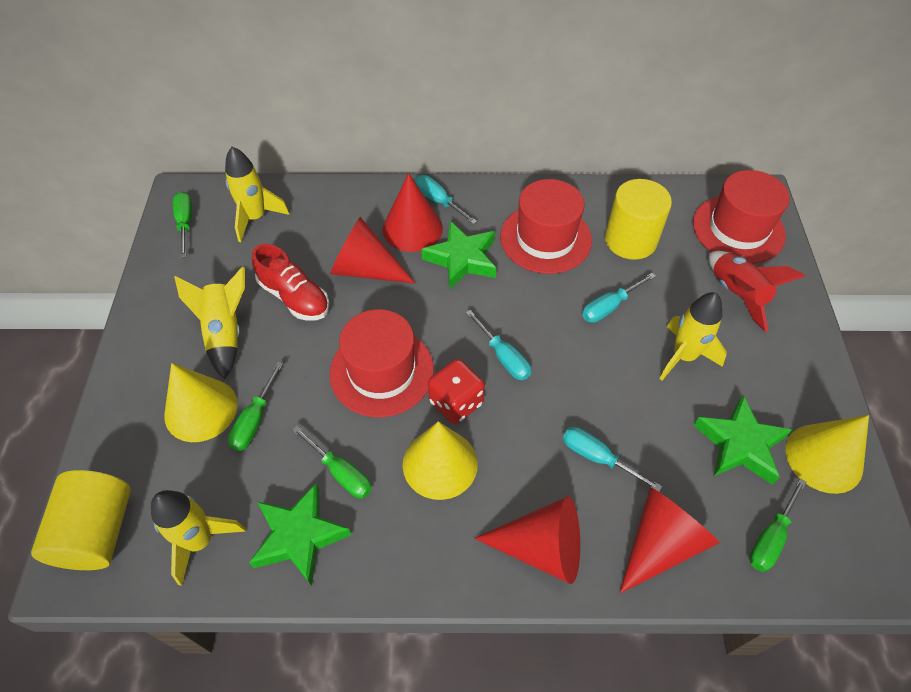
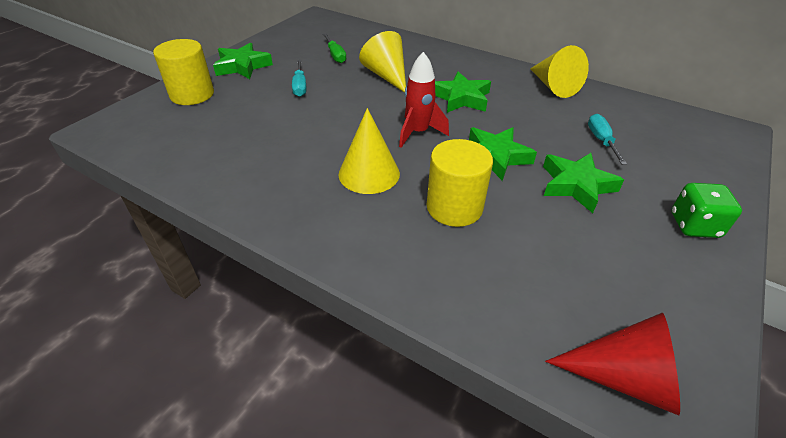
green dice: 0 -> 1
green screwdriver: 4 -> 1
green star: 3 -> 4
red cone: 4 -> 1
red dice: 1 -> 0
red hat: 3 -> 0
red shoe: 1 -> 0
turquoise screwdriver: 4 -> 2
yellow rocket: 4 -> 0

